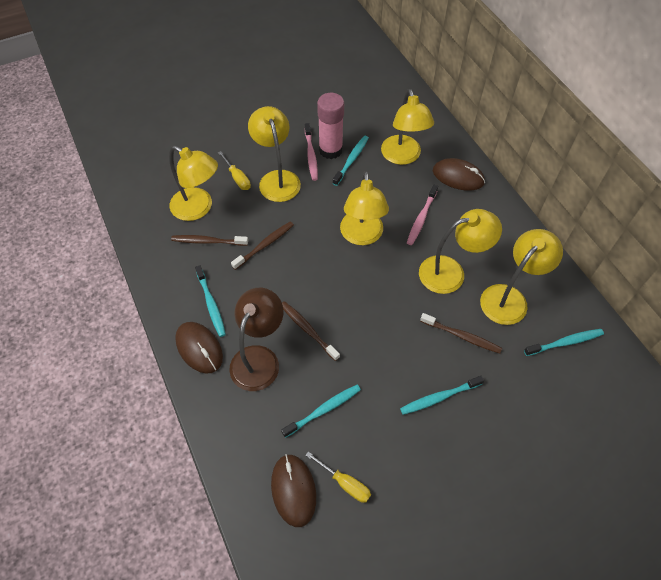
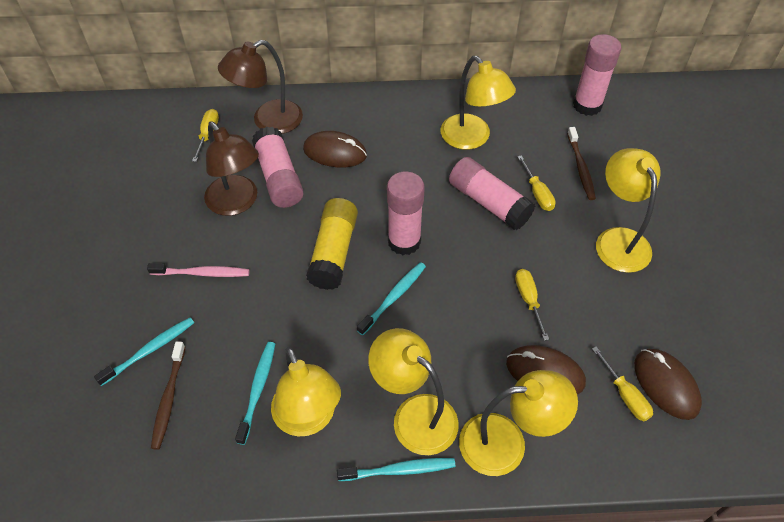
brown lamp: 1 -> 2
brown toothbrush: 4 -> 2
pink glue stick: 1 -> 4
pink toothbrush: 2 -> 1
turquoise toothbrush: 5 -> 4
yellow glue stick: 0 -> 1
yellow lamp: 6 -> 5
yellow screwdriver: 2 -> 4

